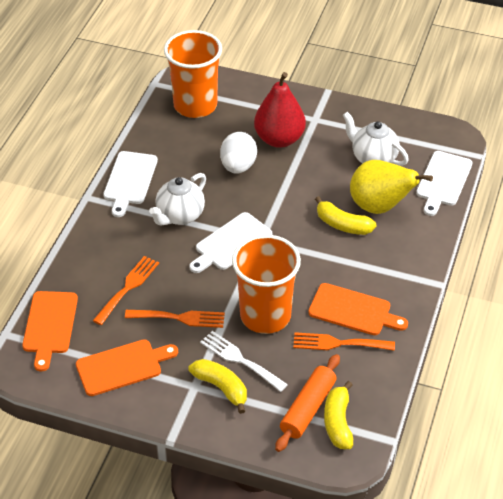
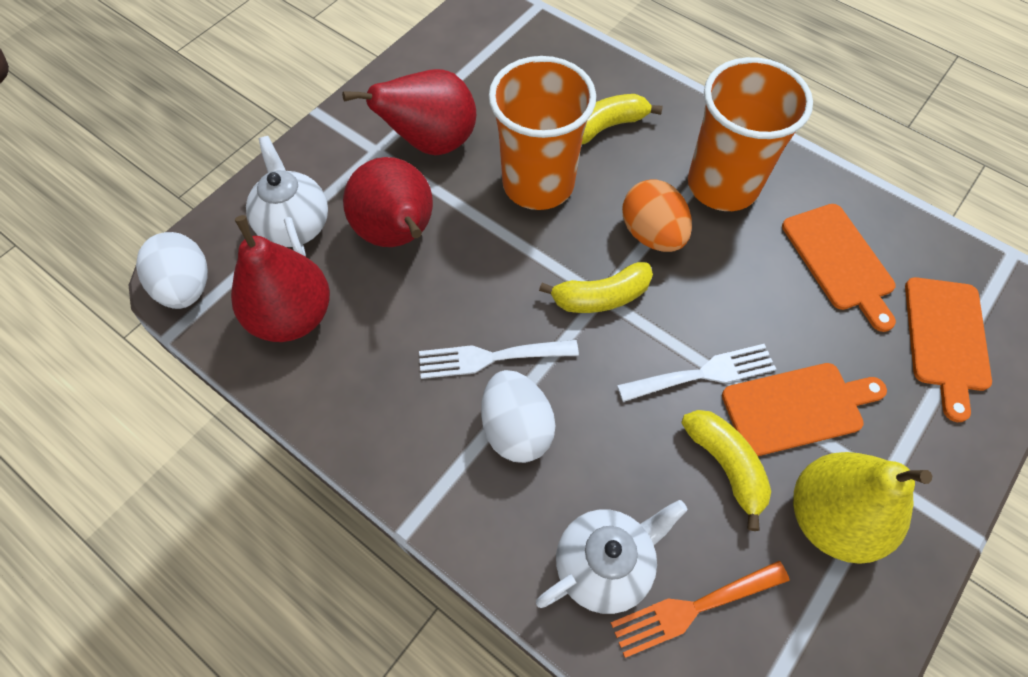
orange egg: 0 -> 1
orange fork: 3 -> 1
orange rolling pin: 1 -> 0
red pear: 1 -> 3
white cutting board: 3 -> 0
white egg: 1 -> 2
white fork: 1 -> 2

